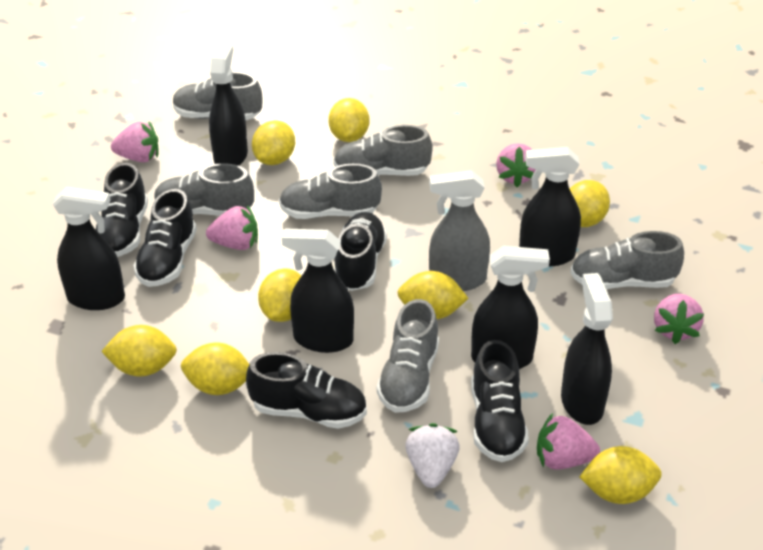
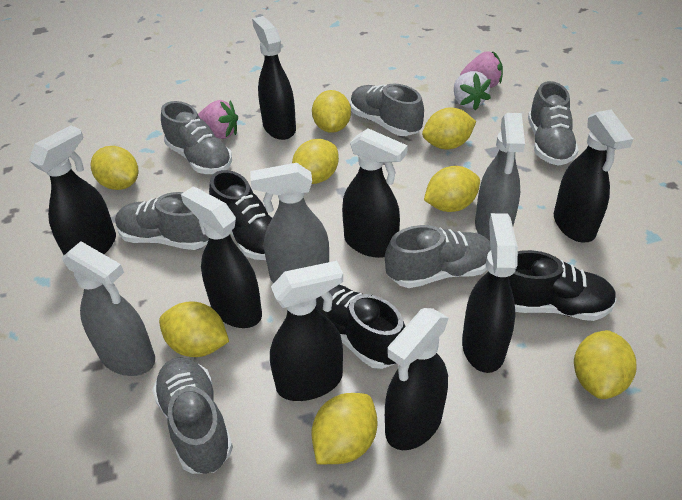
black shoe: 5 -> 3
black spray bottle: 6 -> 8
grey spray bottle: 1 -> 3
pink strawberry: 5 -> 2

